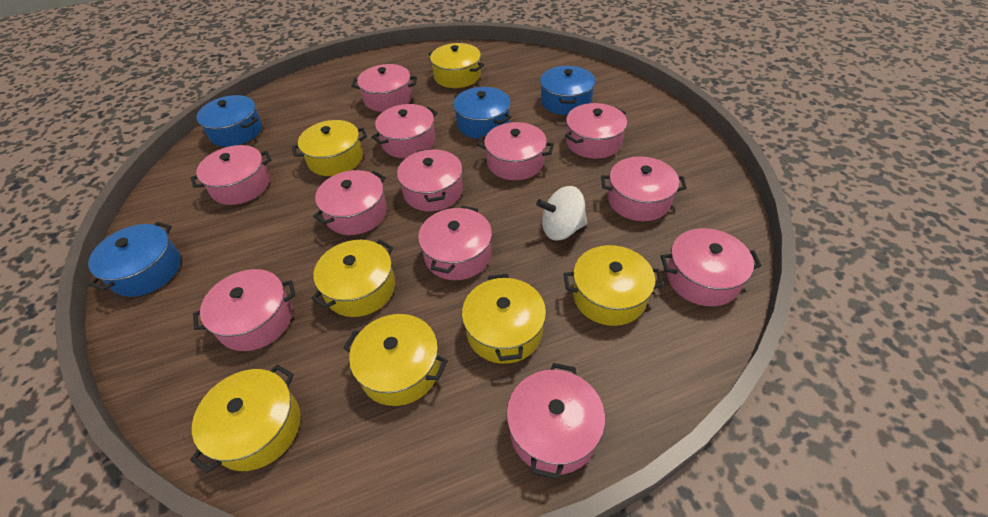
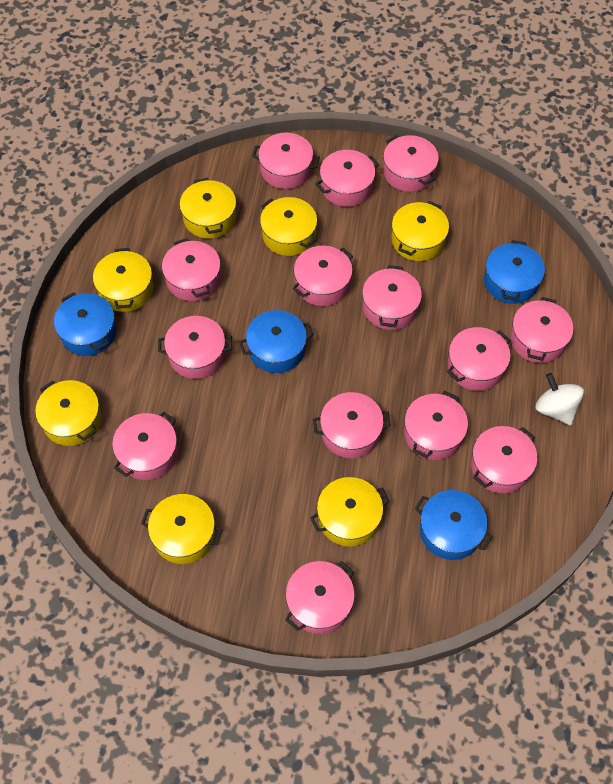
pink pot: 12 -> 14

